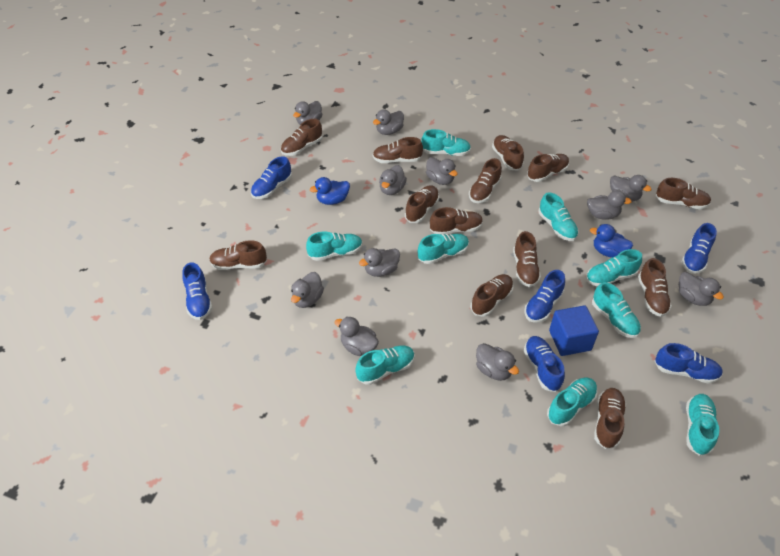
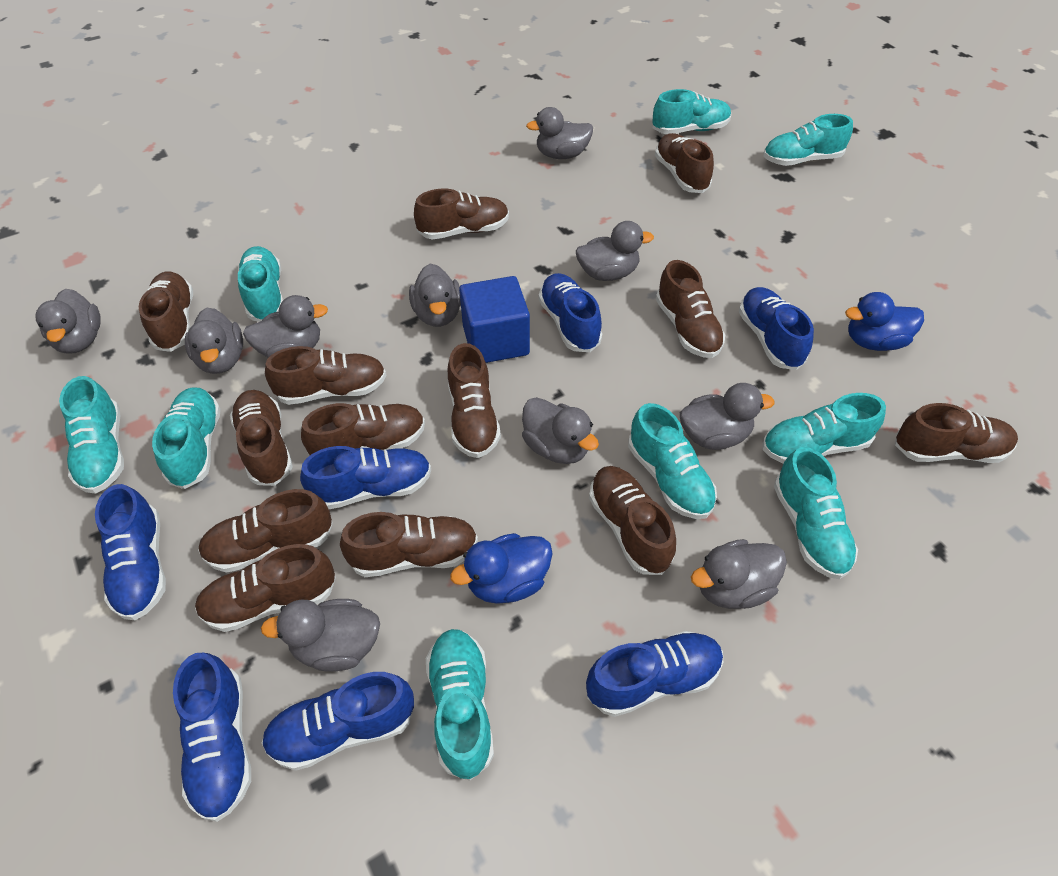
blue shoe: 6 -> 7
grey duck: 11 -> 10

